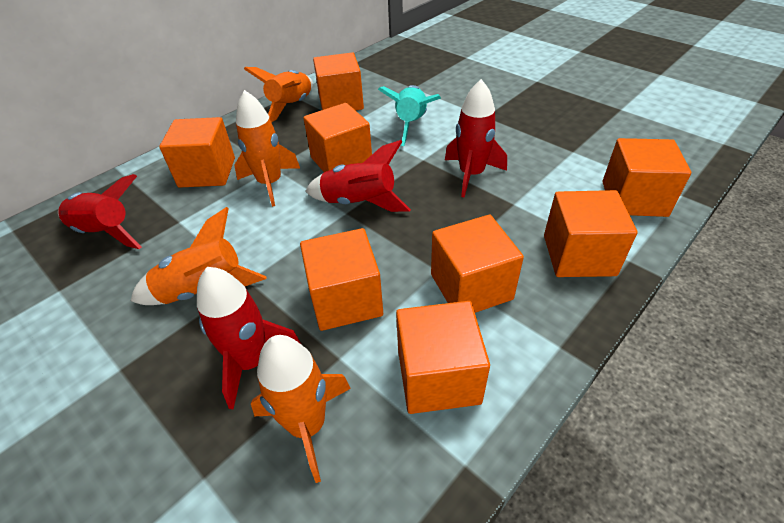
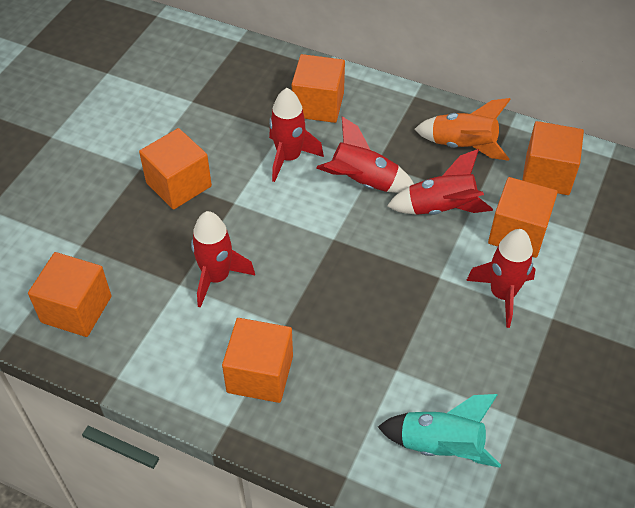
orange cube: 8 -> 6
orange rocket: 4 -> 1
red rocket: 4 -> 5

